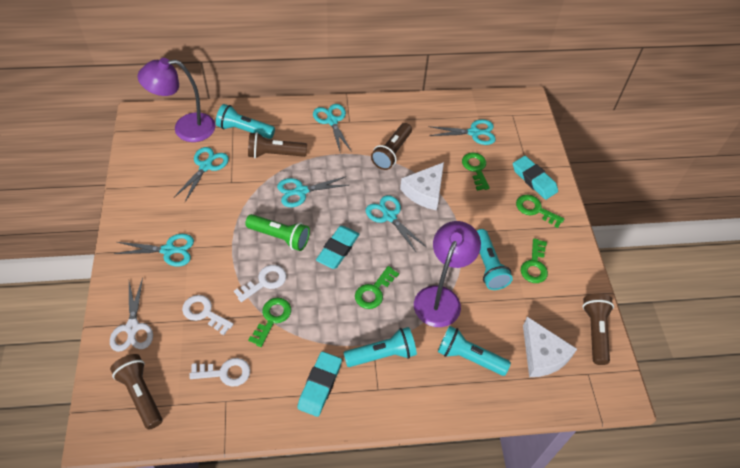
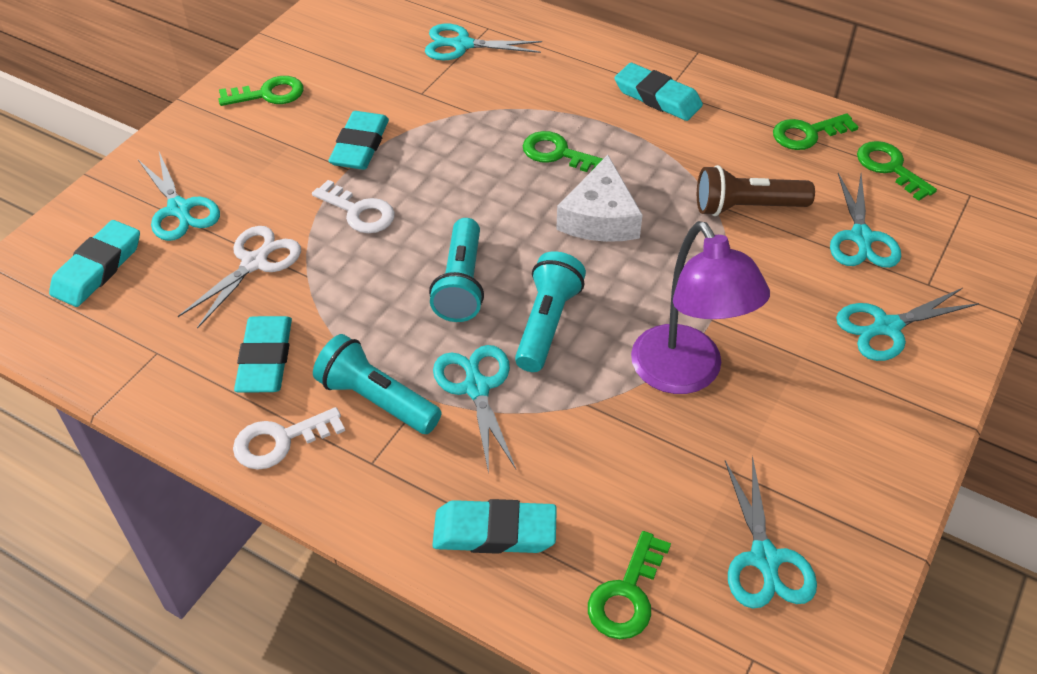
brown flashlight: 4 -> 1
green flashlight: 1 -> 0
purple lamp: 2 -> 1
turquoise eraser: 3 -> 5
turquoise flashlight: 4 -> 3
white cheese: 2 -> 1
white key: 3 -> 2

